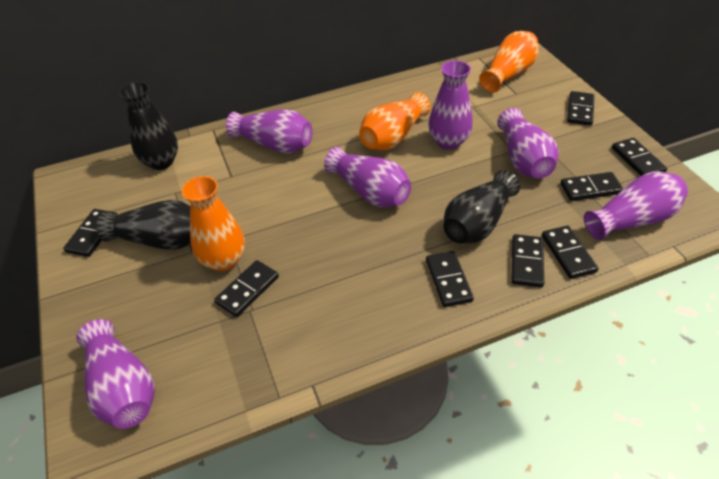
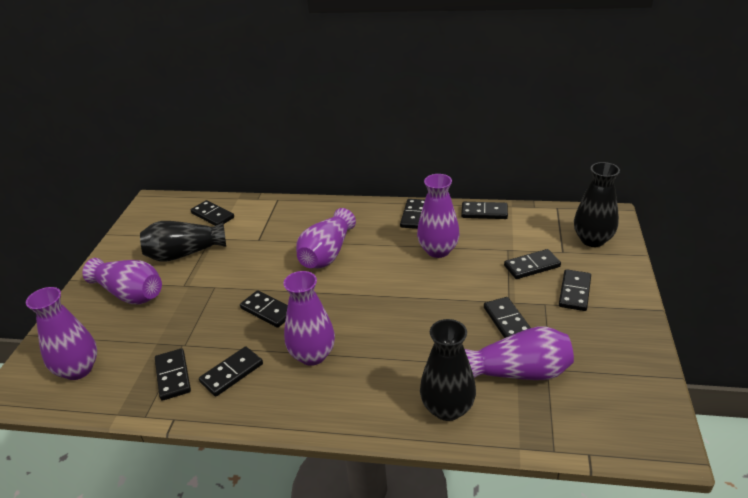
black domino: 8 -> 9
orange vase: 3 -> 0

